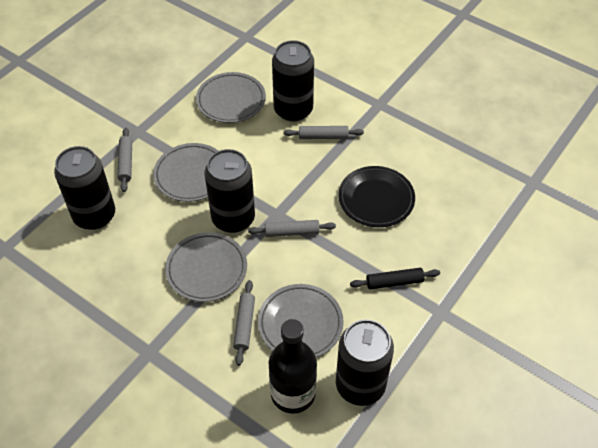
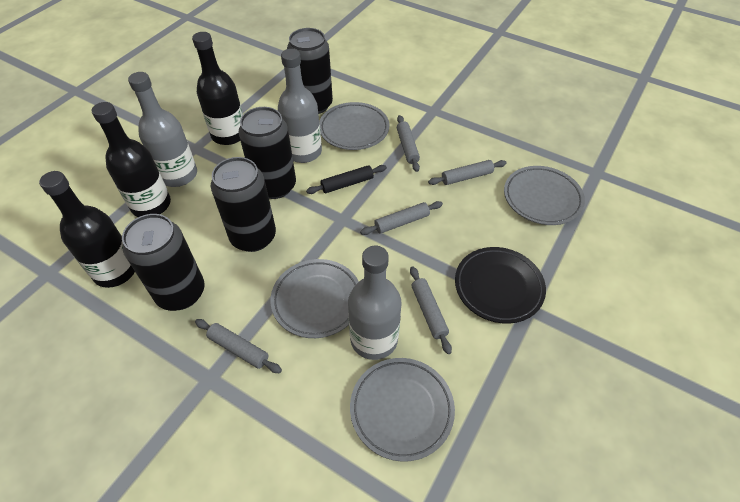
black bottle: 1 -> 3
grey bottle: 0 -> 3
grey rolling pin: 4 -> 5

